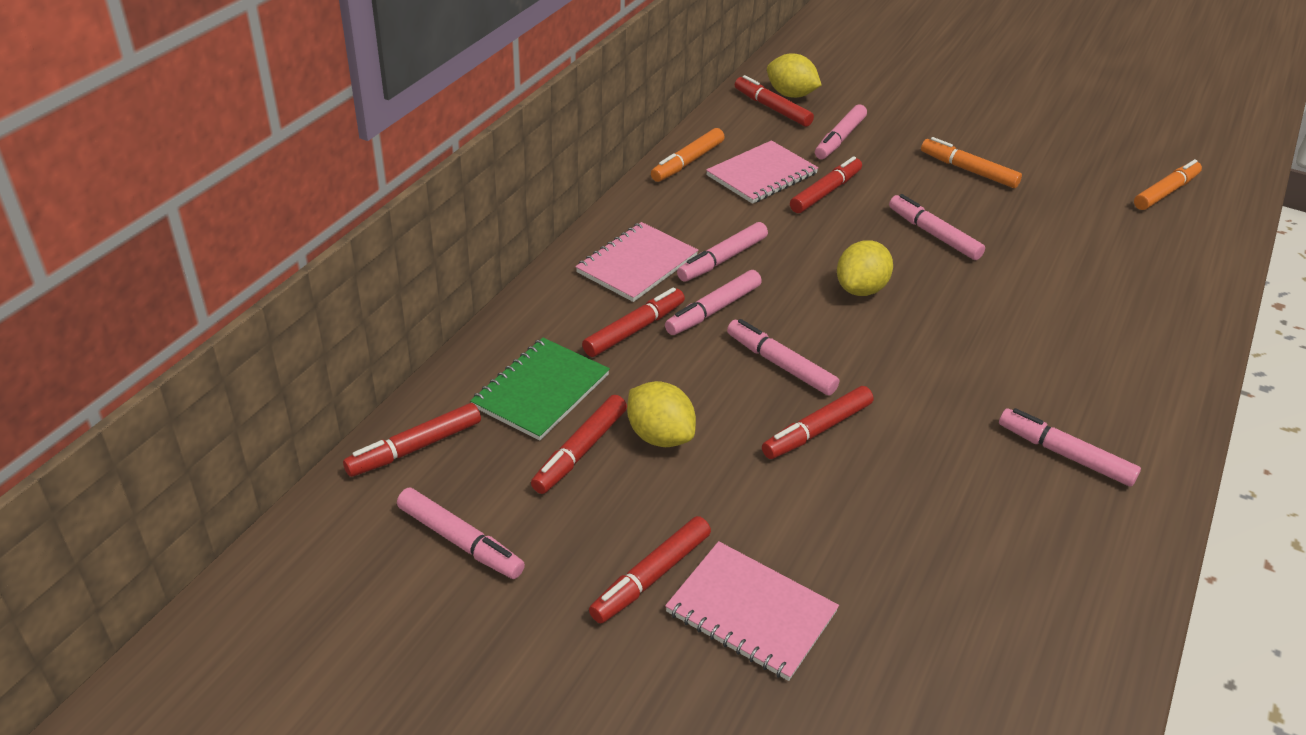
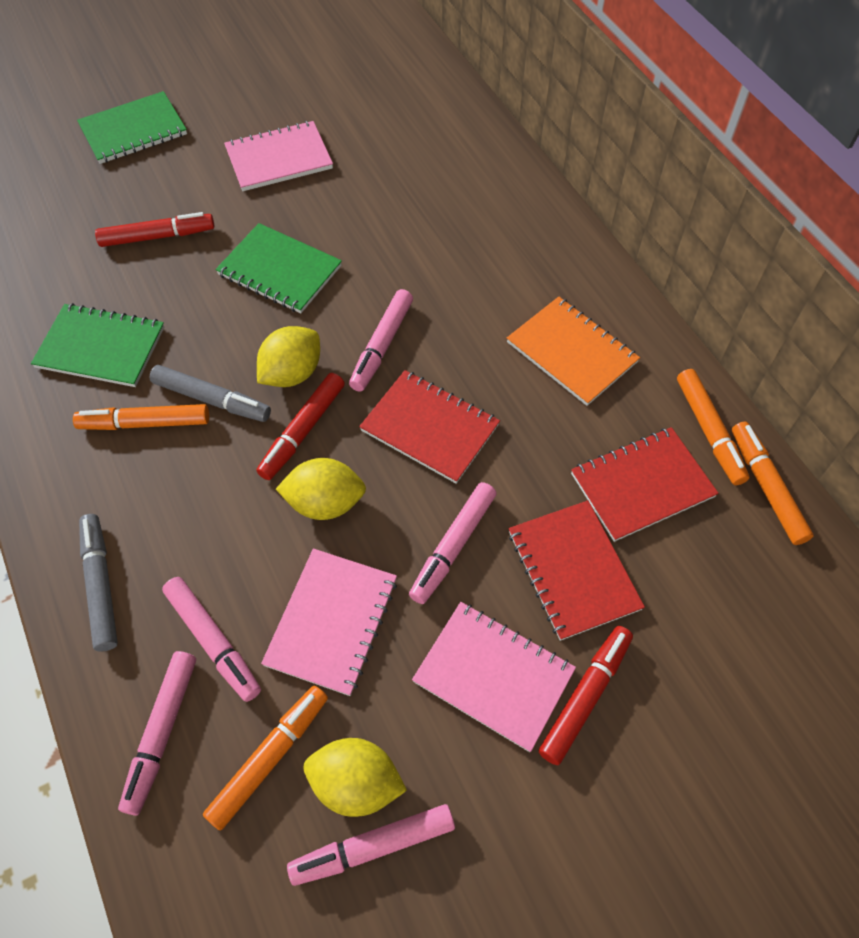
green notebook: 1 -> 3
grey marker: 0 -> 2
orange marker: 3 -> 4
orange notebook: 0 -> 1
pink marker: 7 -> 5
red marker: 7 -> 3
red notebook: 0 -> 3

